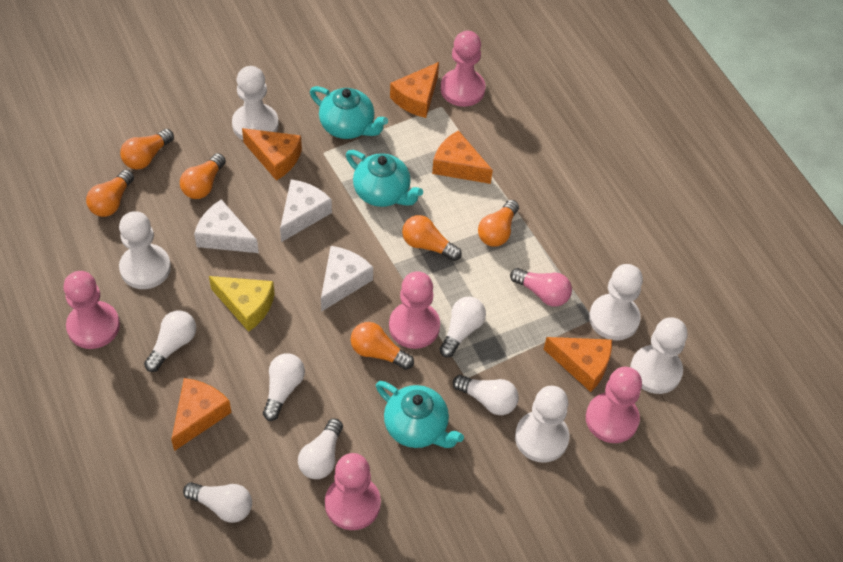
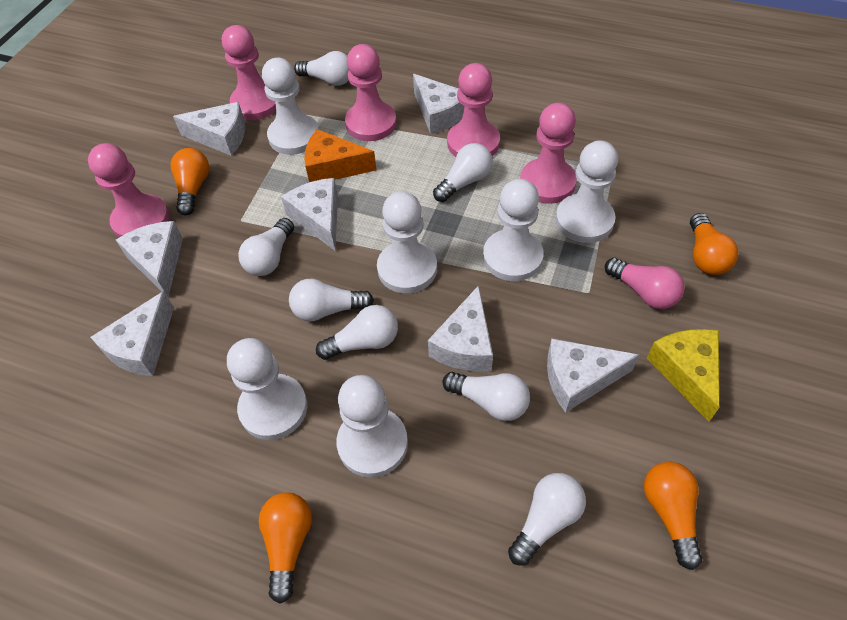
orange cheese: 5 -> 1
orange light bulb: 6 -> 4
turquoise teapot: 3 -> 0
white cheese: 3 -> 7
white light bulb: 6 -> 7
white pawn: 5 -> 6

